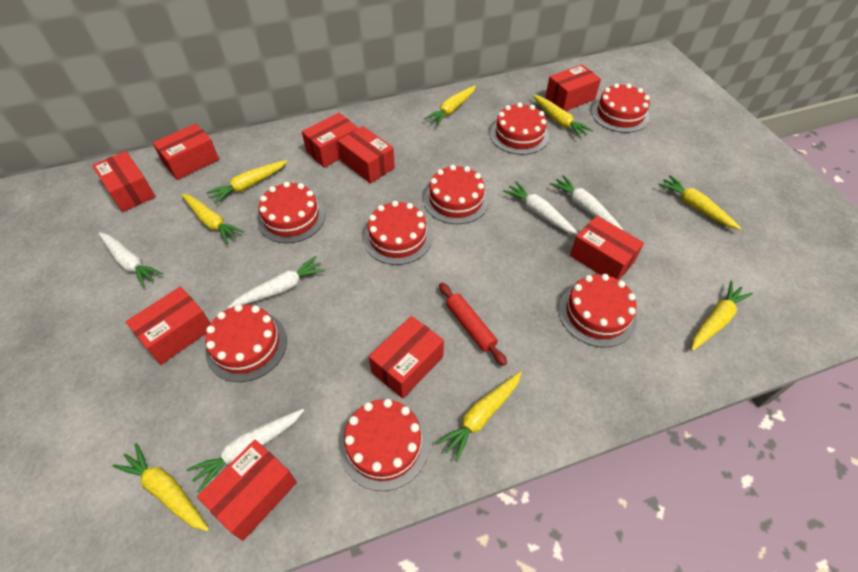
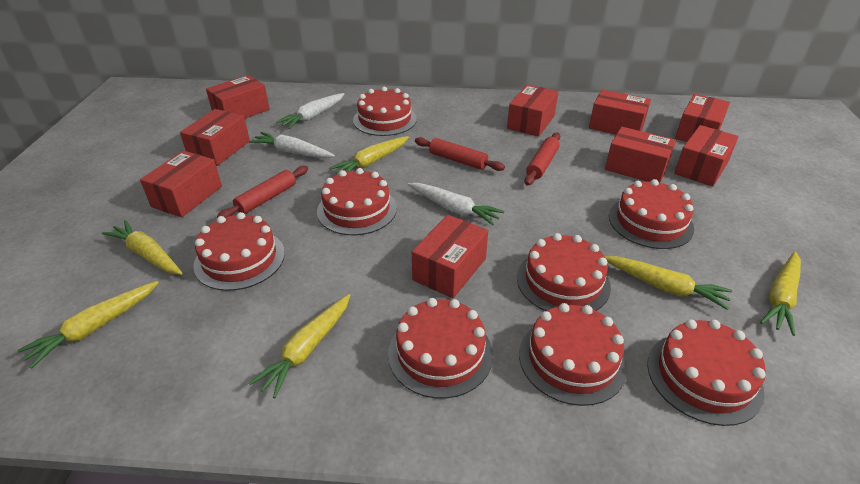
red rolling pin: 1 -> 3
white carrot: 5 -> 3
yellow carrot: 8 -> 6

